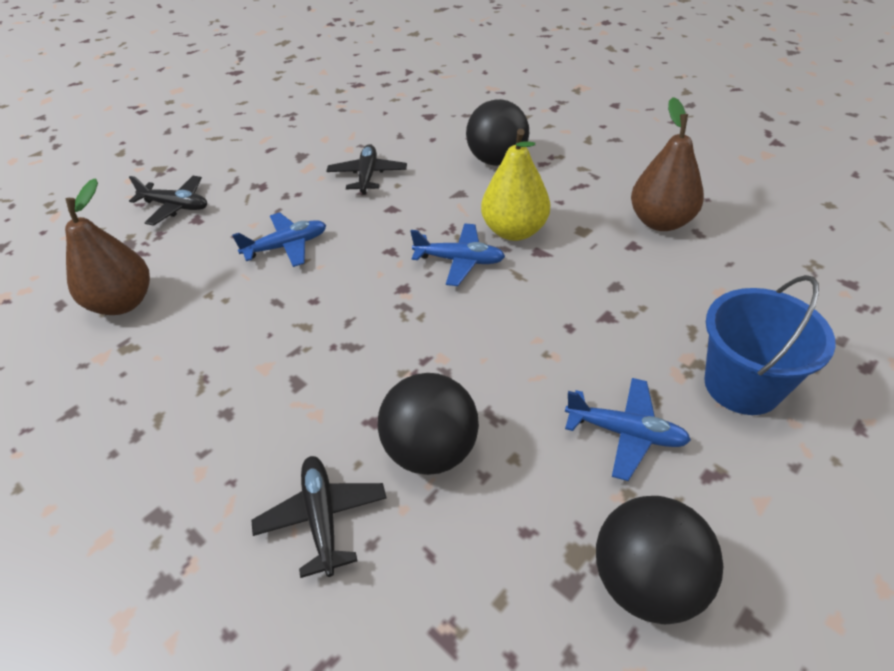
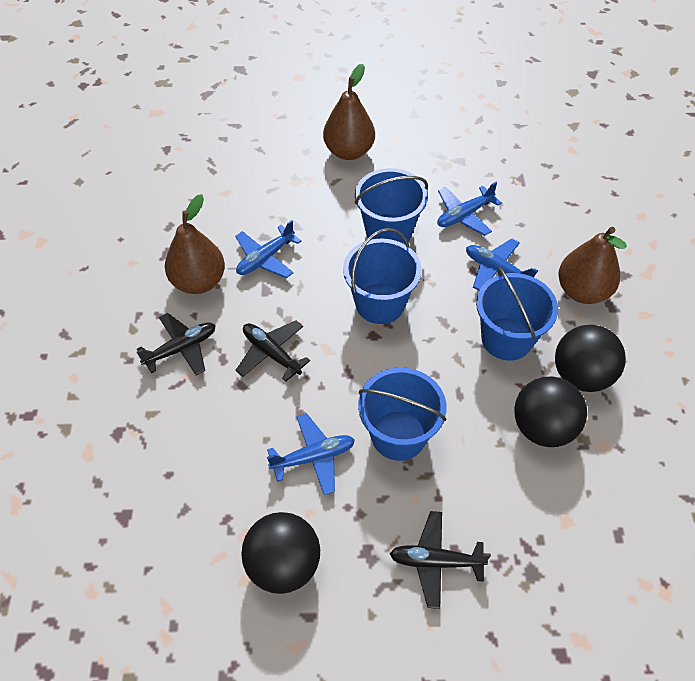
blue bucket: 1 -> 4
blue plane: 3 -> 4
brown pear: 2 -> 3
yellow pear: 1 -> 0

